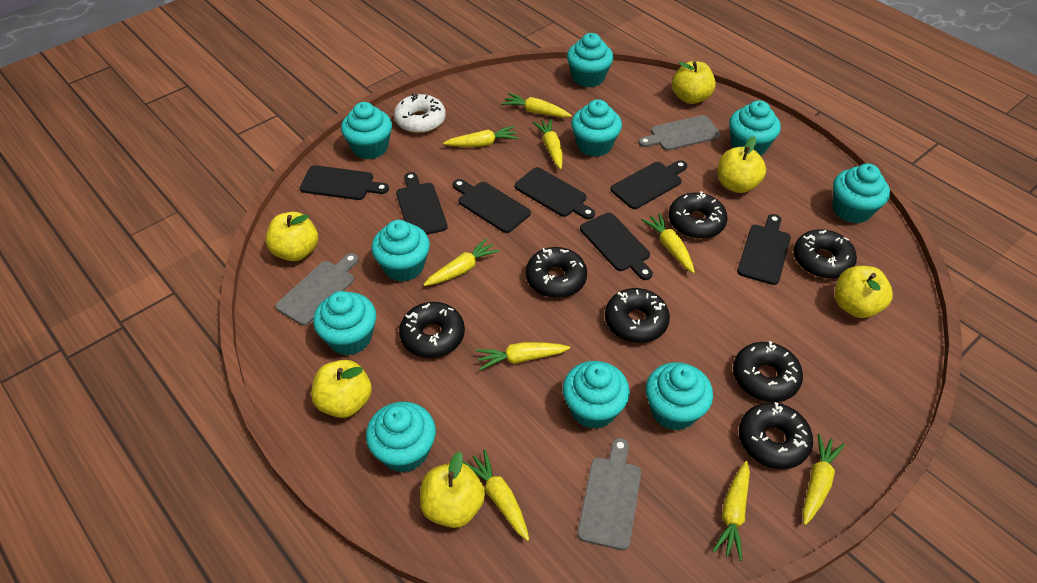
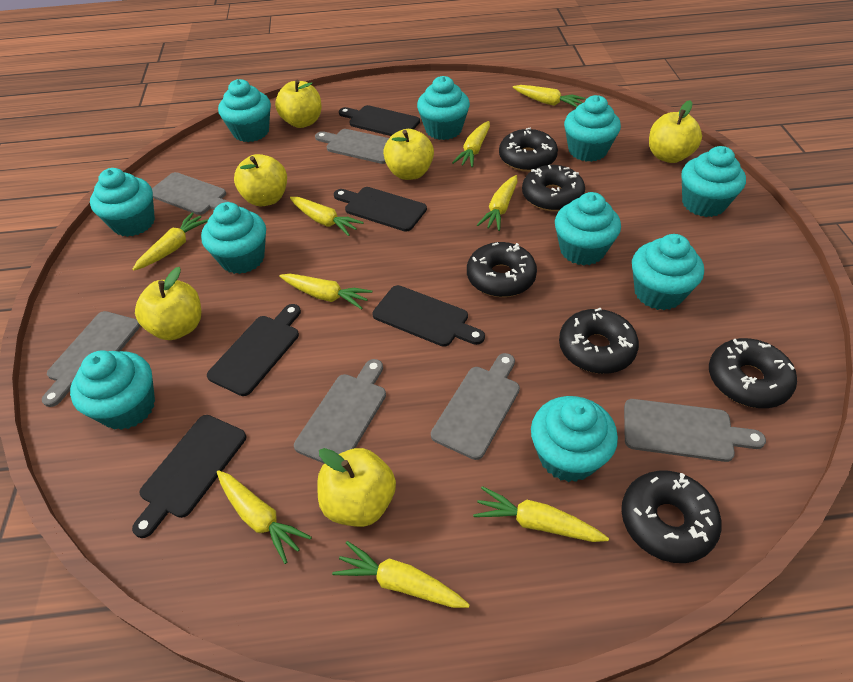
black cutting board: 7 -> 5
black donut: 7 -> 6
grey cutting board: 3 -> 6
white donut: 1 -> 0

